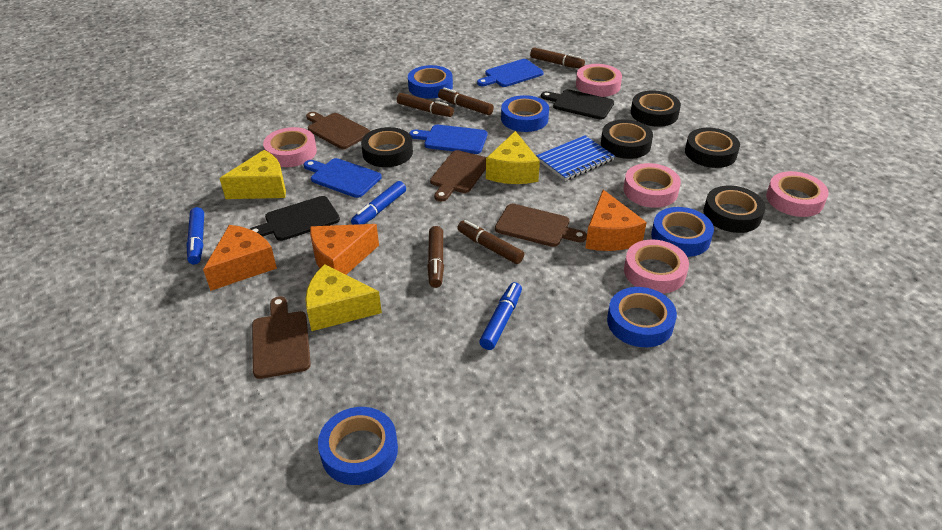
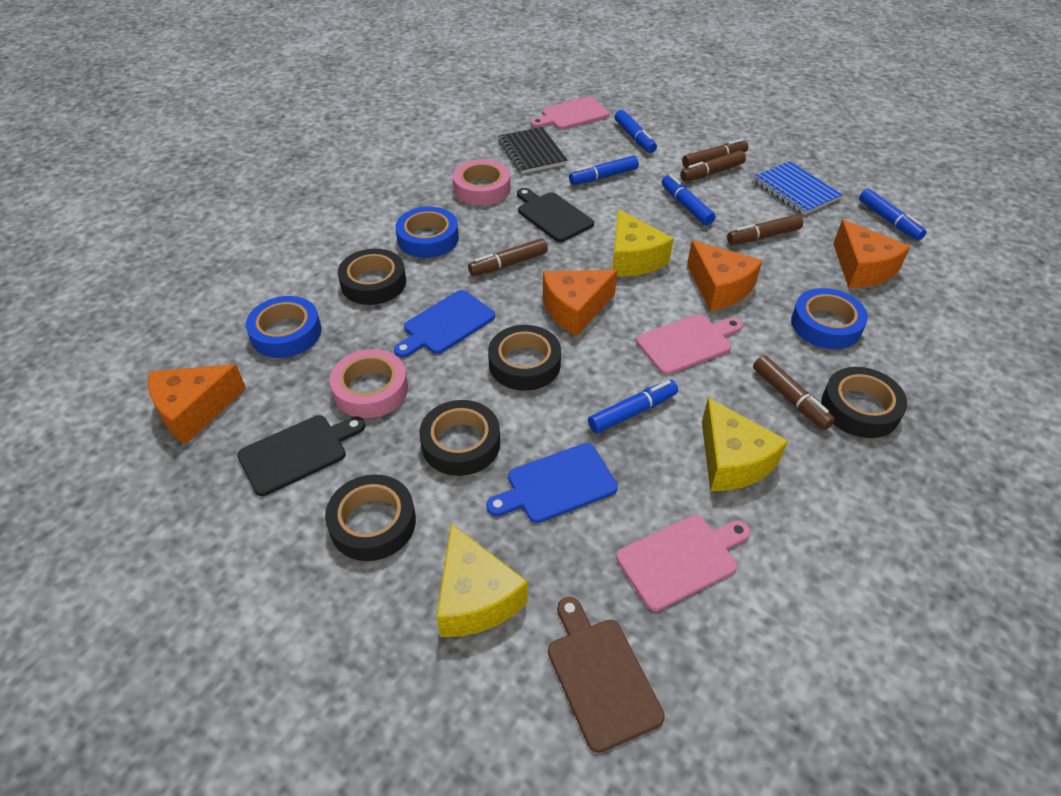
black notebook: 0 -> 1
blue cutting board: 3 -> 2
blue marker: 3 -> 5
blue tape: 5 -> 3
brown cutting board: 4 -> 1
orange cheese: 3 -> 4
pink cutting board: 0 -> 3
pink tape: 5 -> 2

